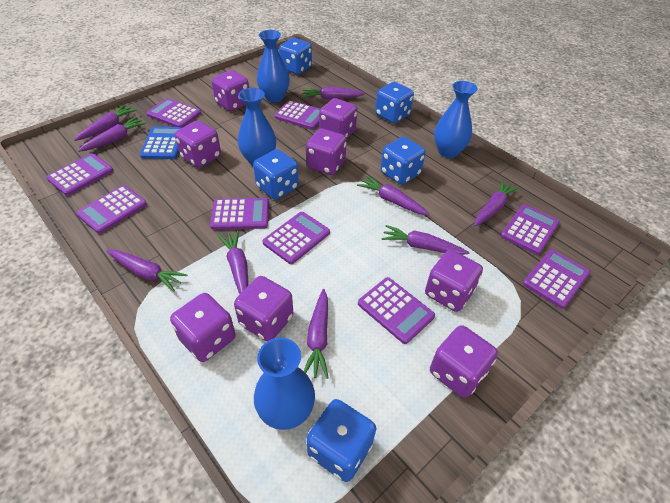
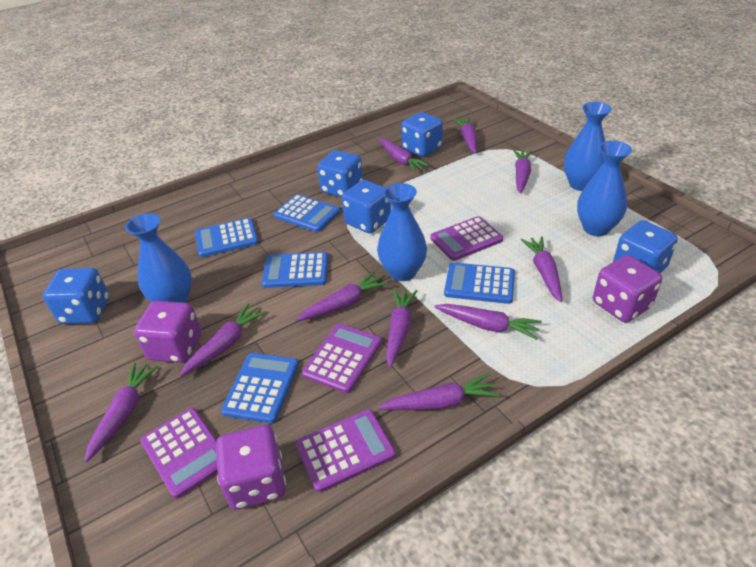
blue calculator: 1 -> 5
purple calculator: 9 -> 4
purple carrot: 9 -> 10
purple dice: 8 -> 3

